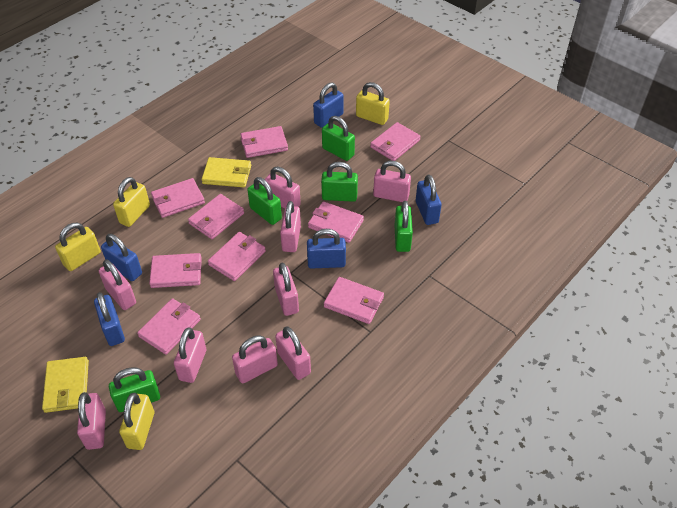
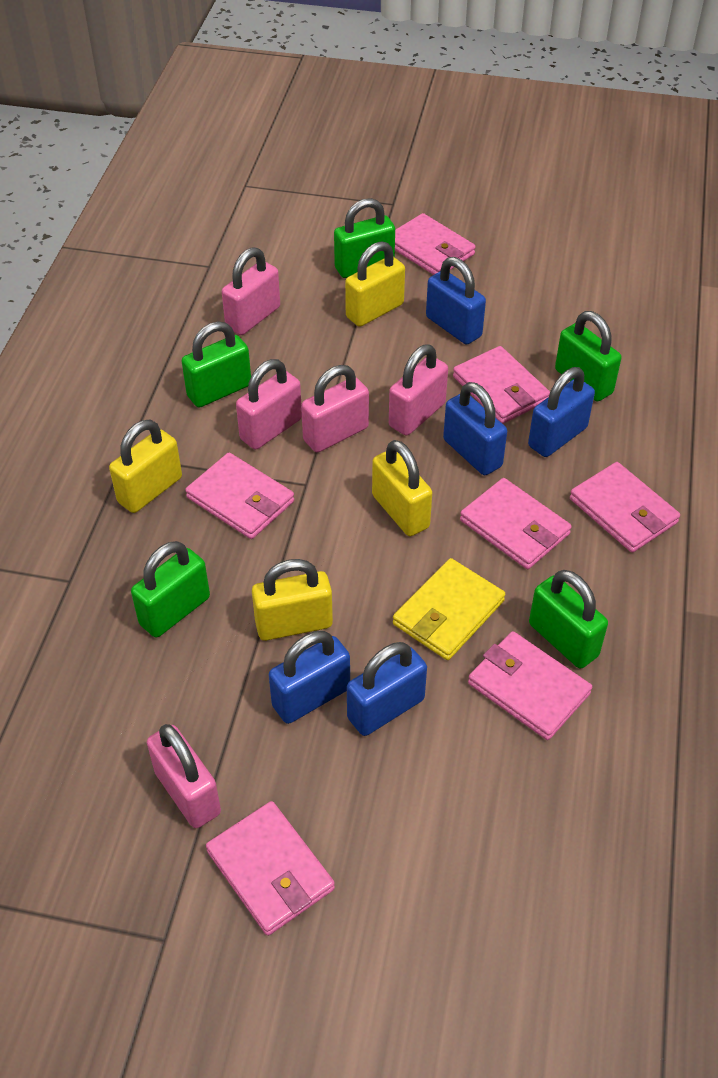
pink padlock: 9 -> 5
pink wallet: 9 -> 7
yellow wallet: 2 -> 1

